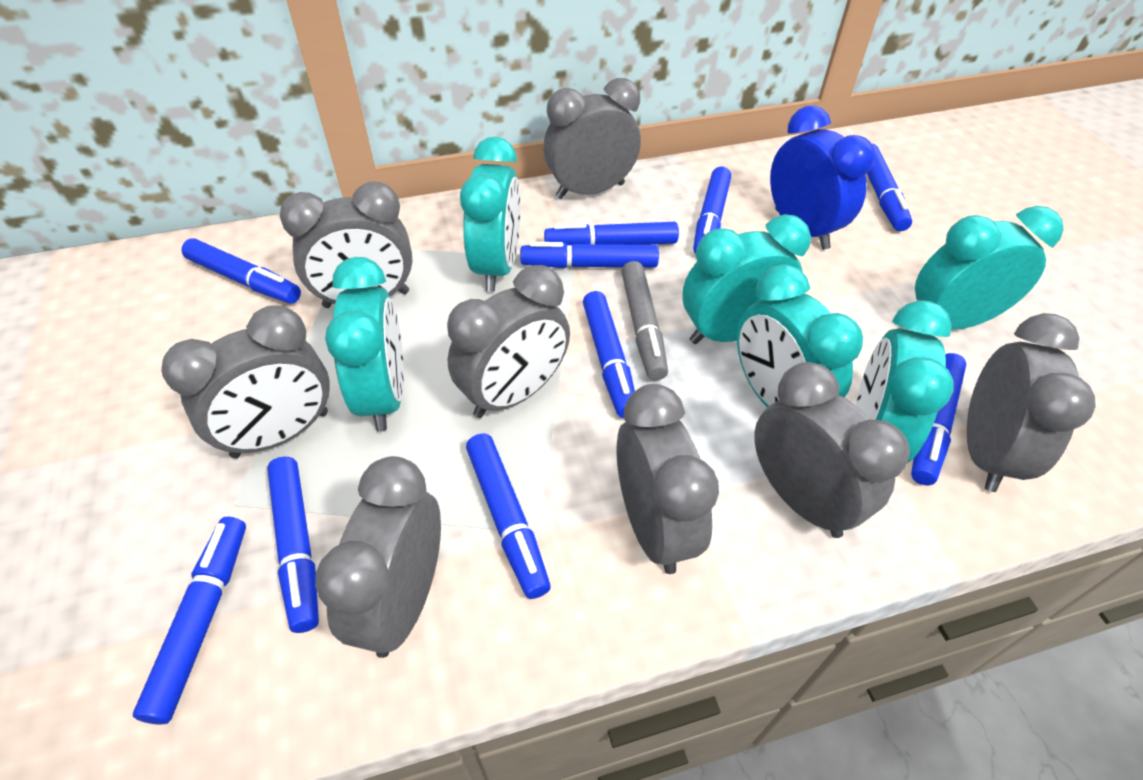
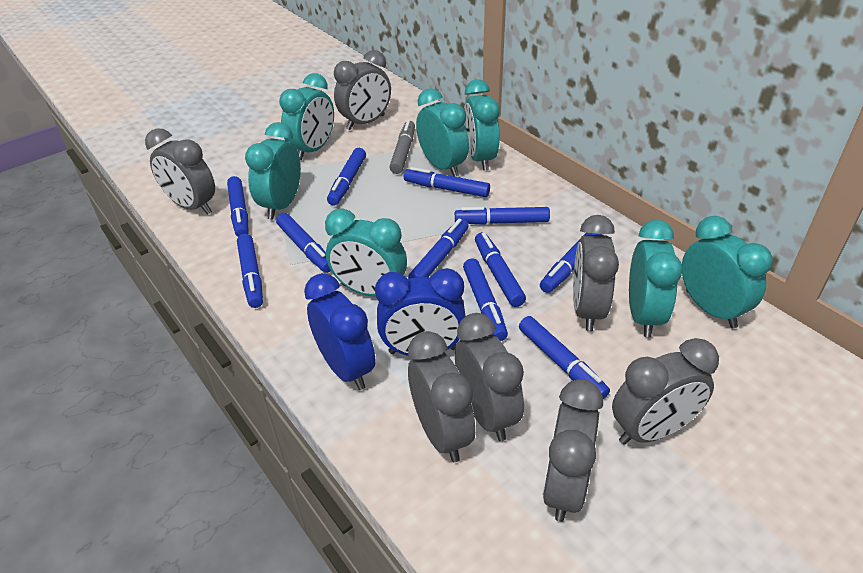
blue clock: 1 -> 2
blue marker: 10 -> 11
grey clock: 8 -> 7
turquoise clock: 6 -> 7

